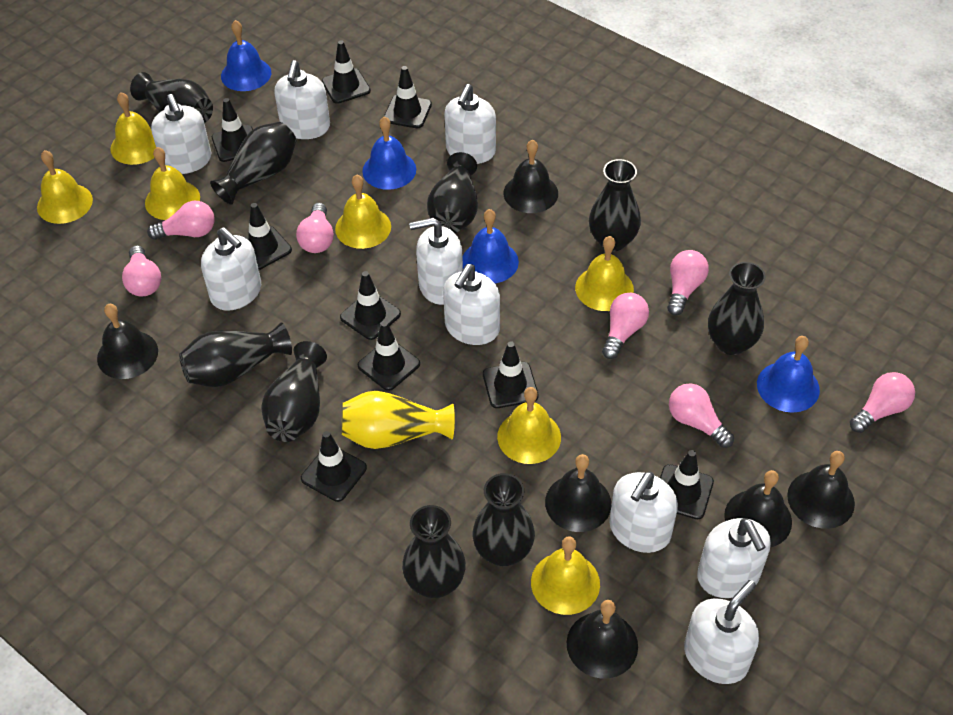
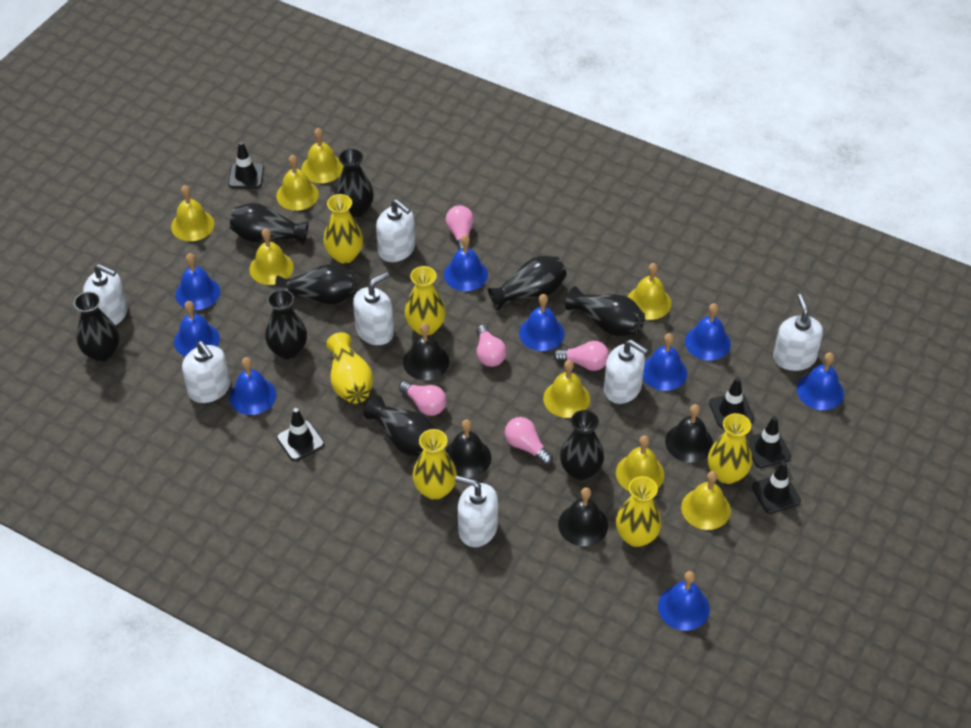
black bell: 6 -> 4
black traffic cone: 9 -> 5
blue bell: 4 -> 9
pink light bulb: 7 -> 5
white soap dispenser: 9 -> 7
yellow bell: 7 -> 8
yellow vase: 1 -> 6

